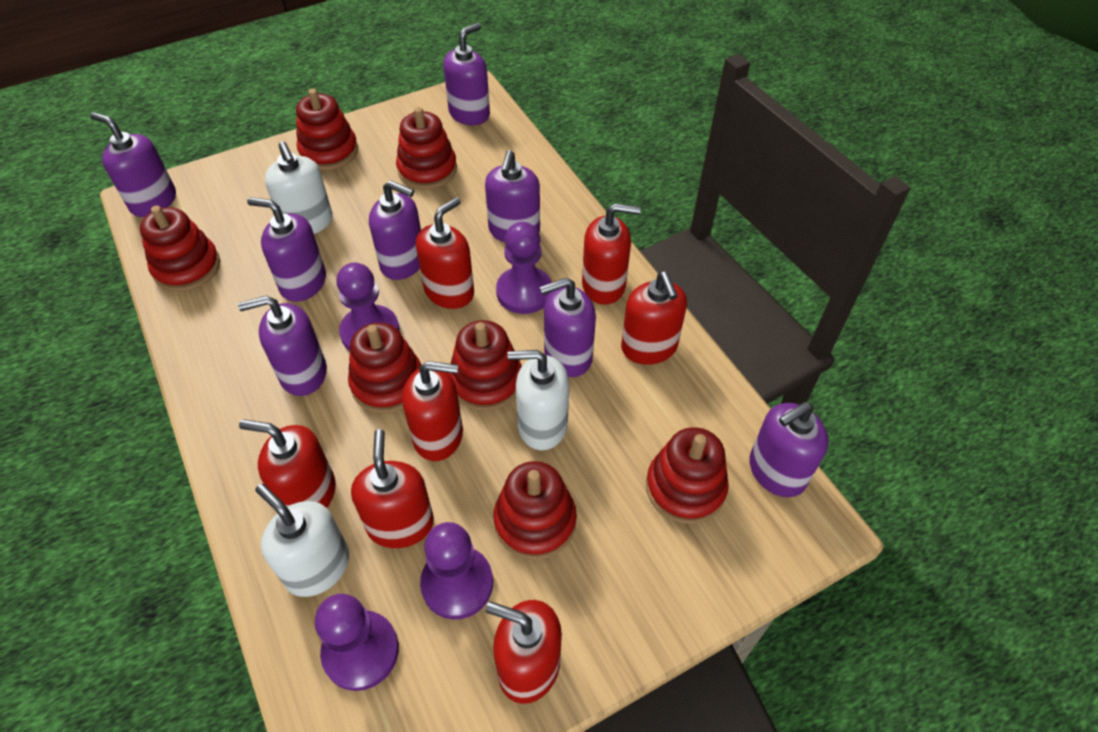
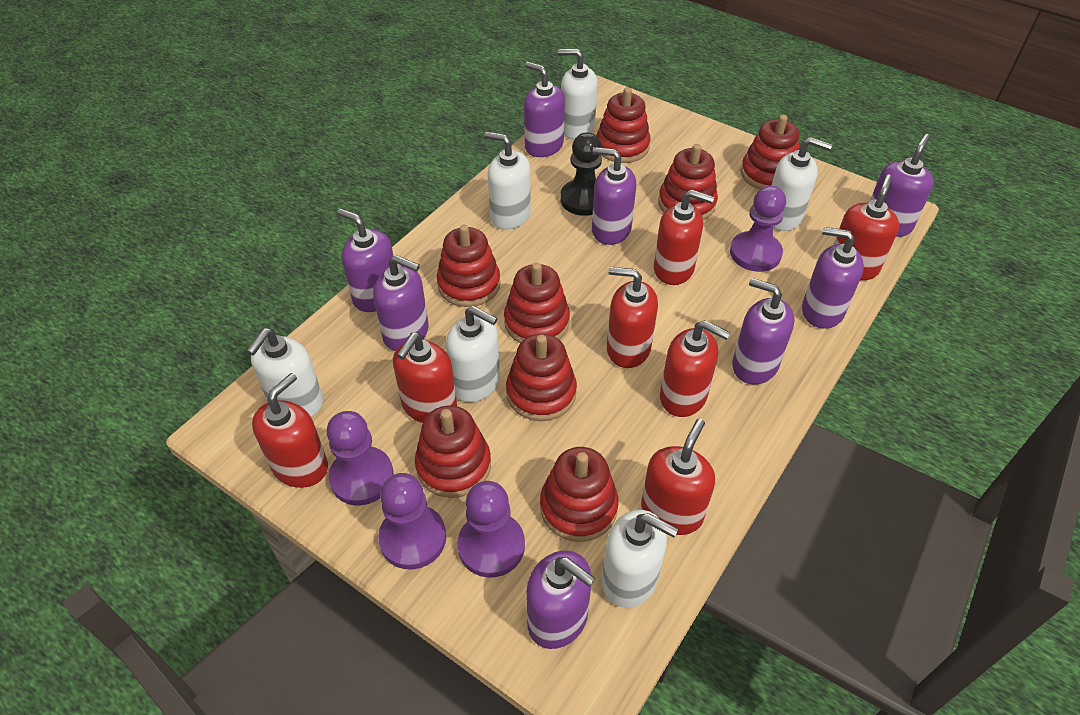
black pawn: 0 -> 1
red stacking toy: 7 -> 8
white soap dispenser: 3 -> 6

